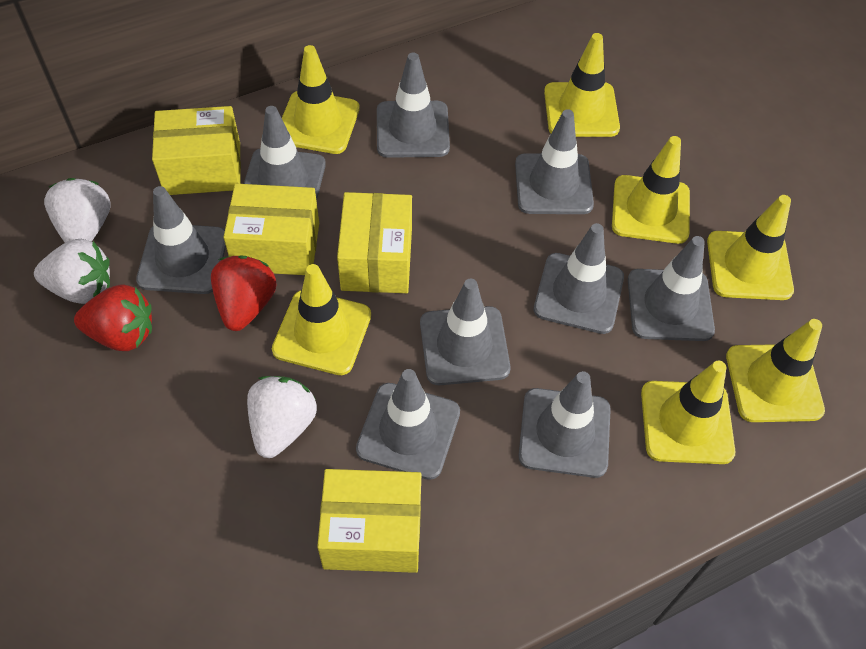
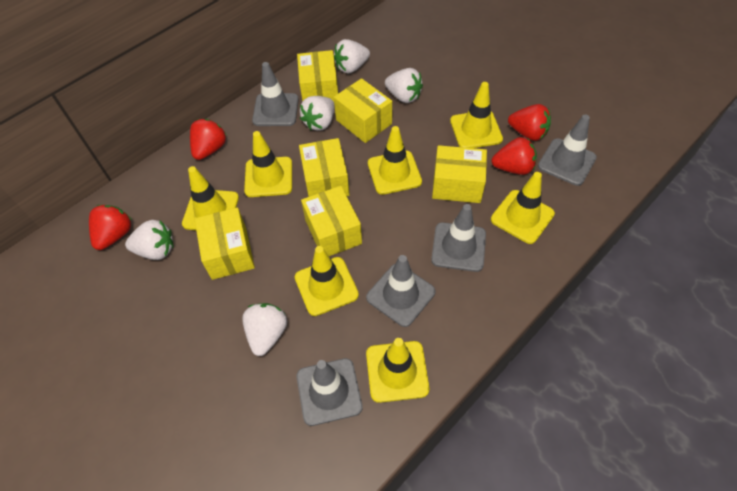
grey traffic cone: 9 -> 5
red strawberry: 2 -> 4
white strawberry: 3 -> 5
yellow box: 4 -> 6

